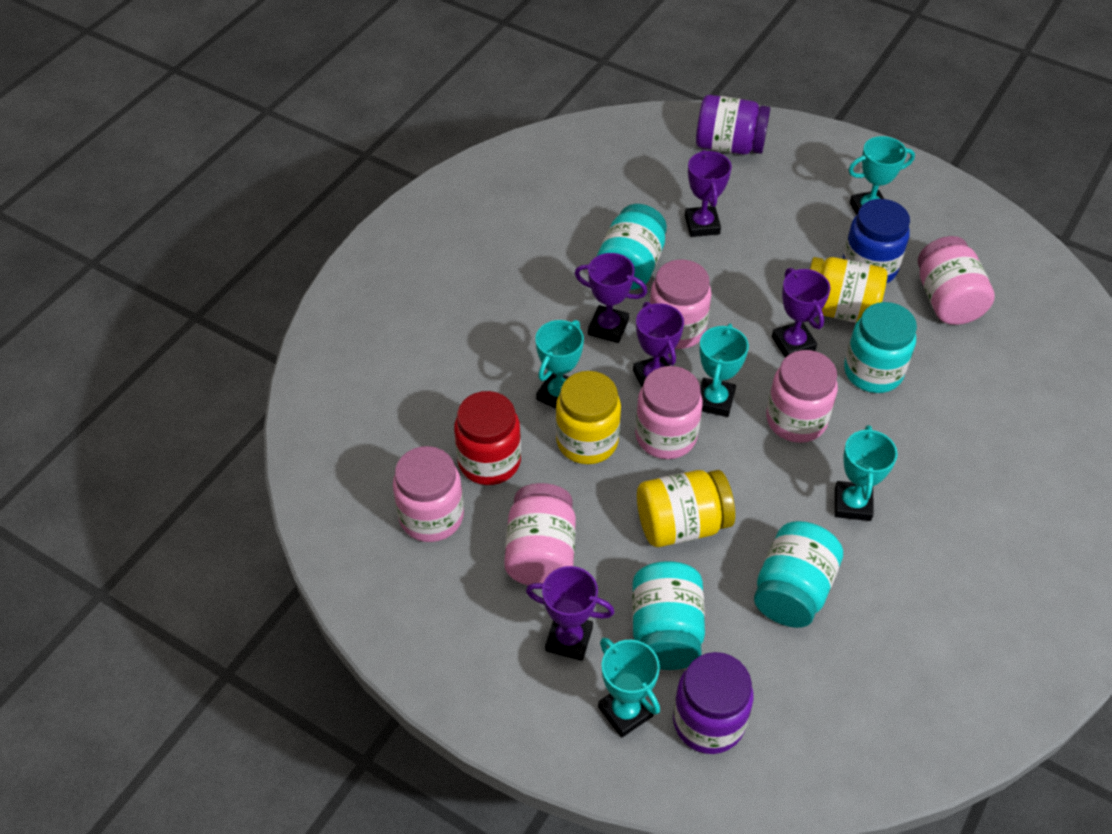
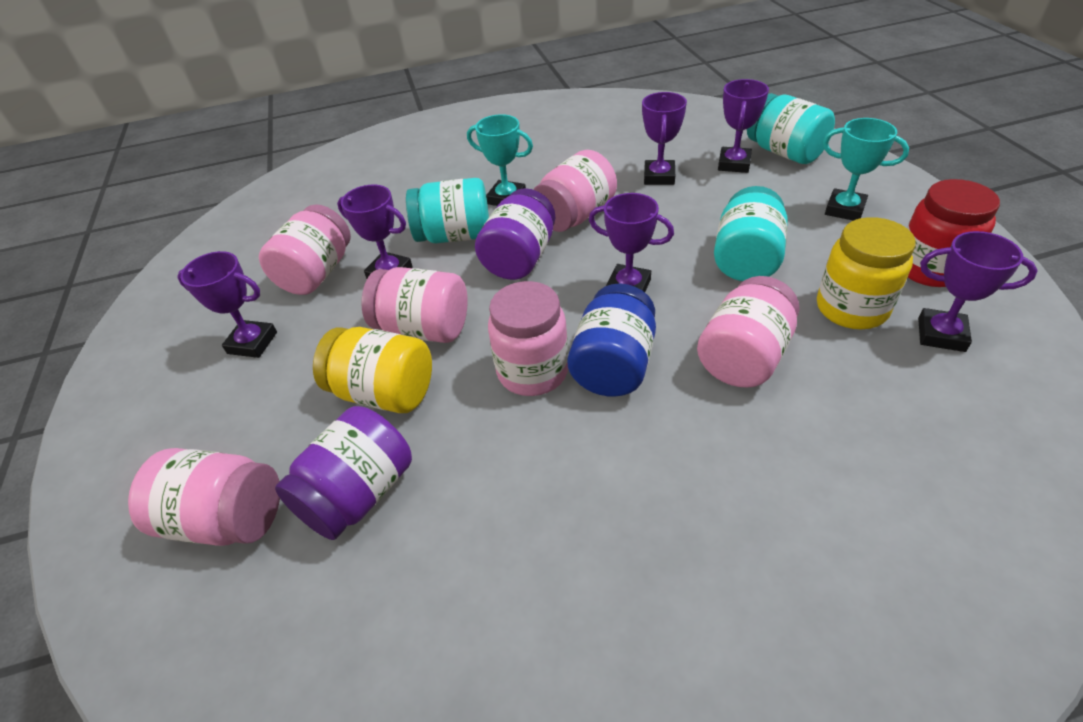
purple trophy: 5 -> 6
turquoise jar: 4 -> 3
turquoise trophy: 5 -> 2
yellow jar: 3 -> 2

